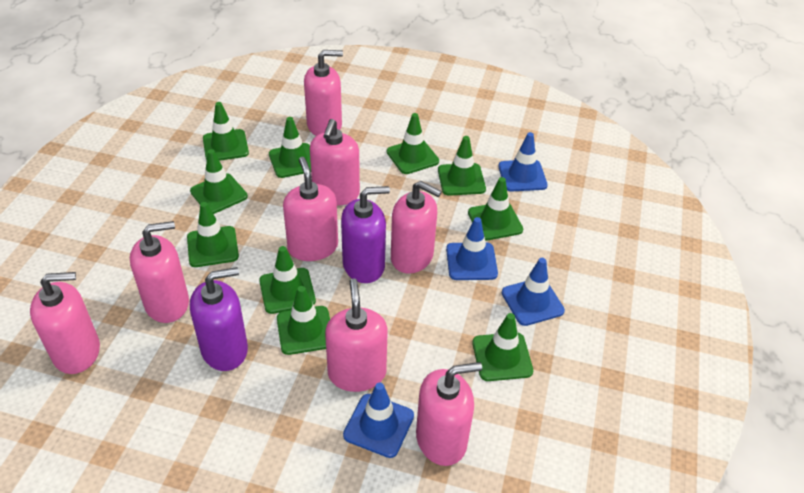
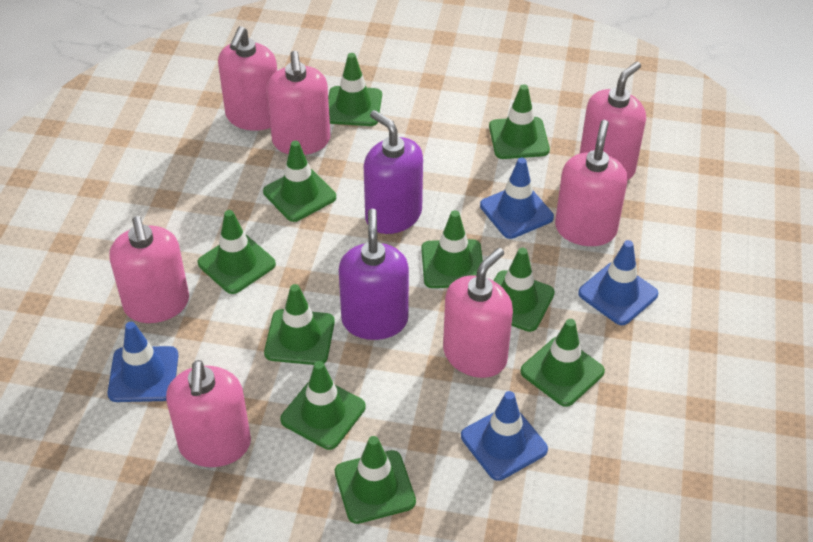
pink soap dispenser: 8 -> 7

